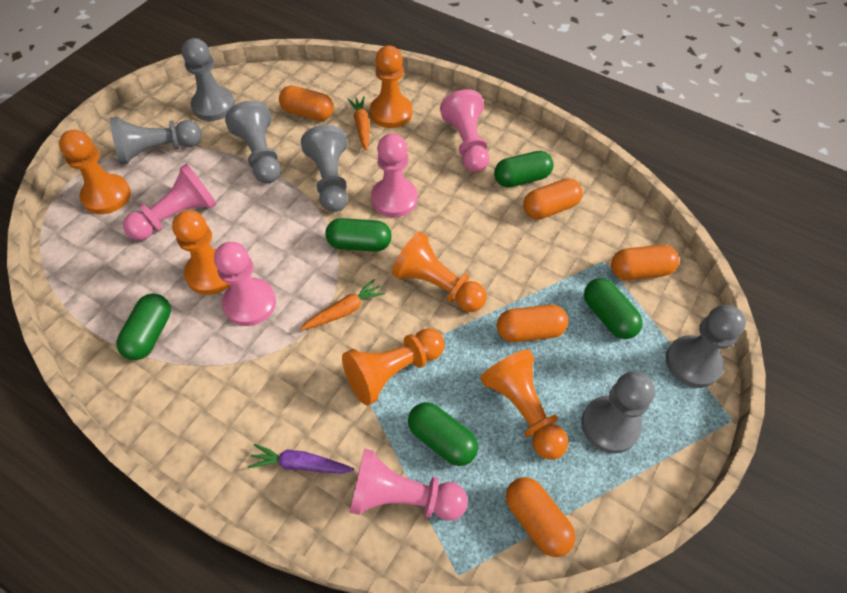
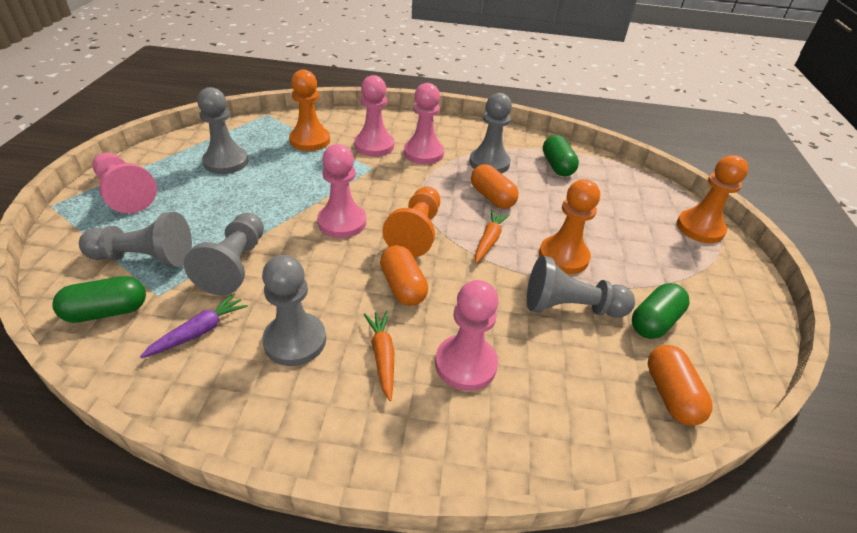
green capsule: 5 -> 3
orange capsule: 5 -> 3
orange pawn: 6 -> 4

